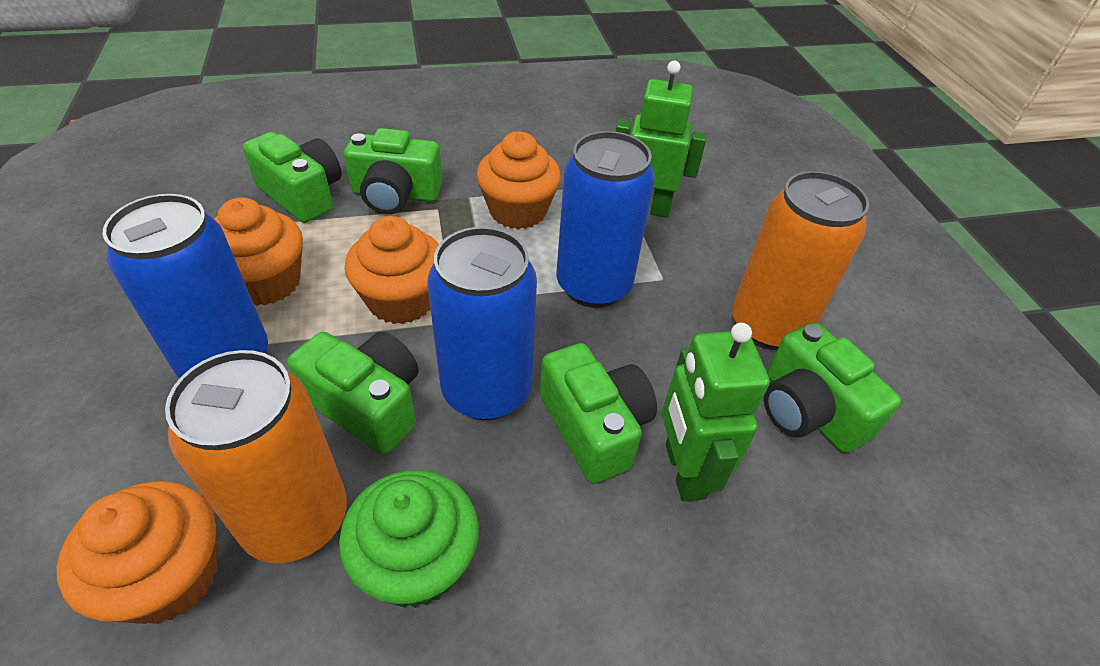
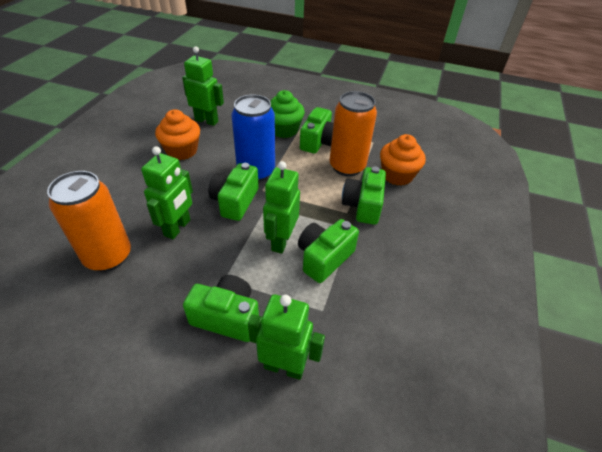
blue can: 3 -> 1
green robot: 2 -> 4
orange cupcake: 4 -> 2

